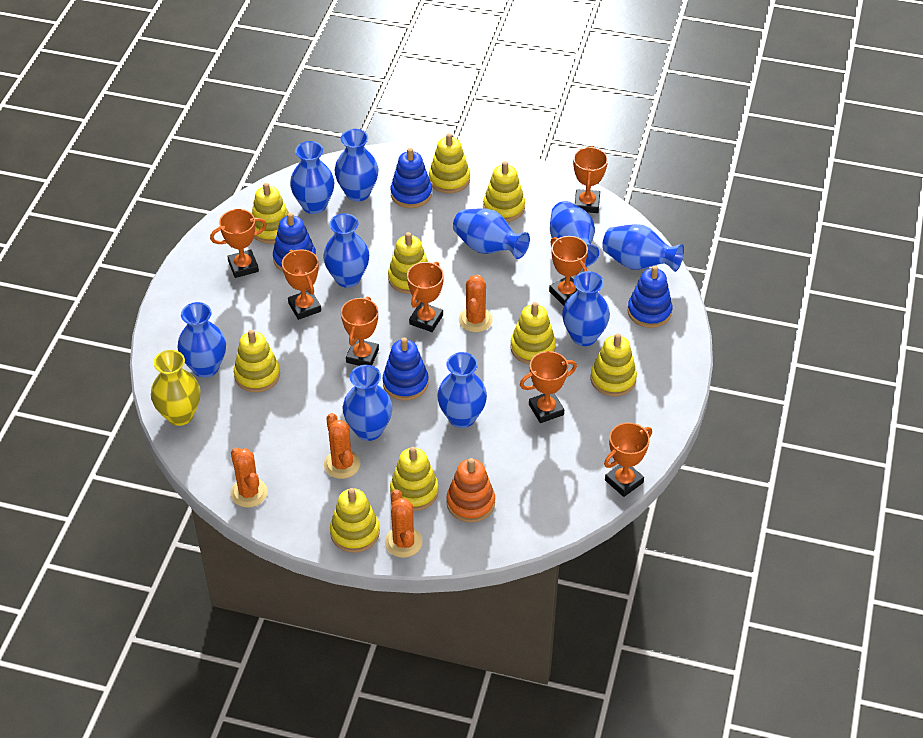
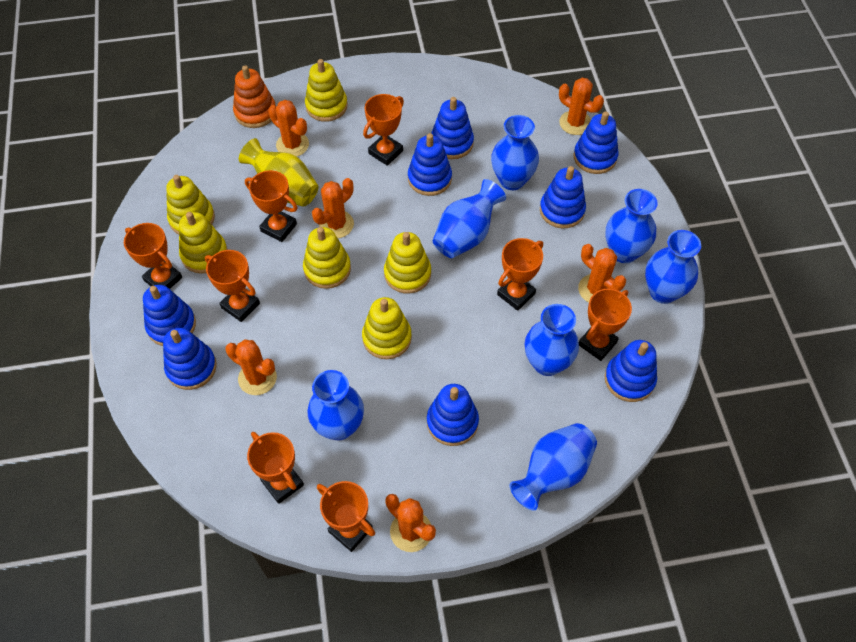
blue stacking toy: 4 -> 8
blue vase: 10 -> 7
orange cactus: 4 -> 6
yellow stacking toy: 9 -> 6

